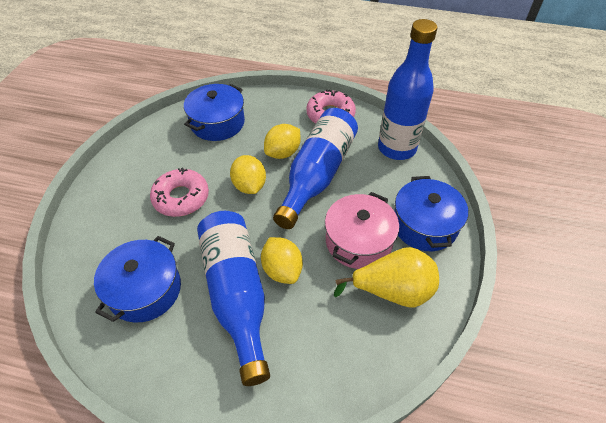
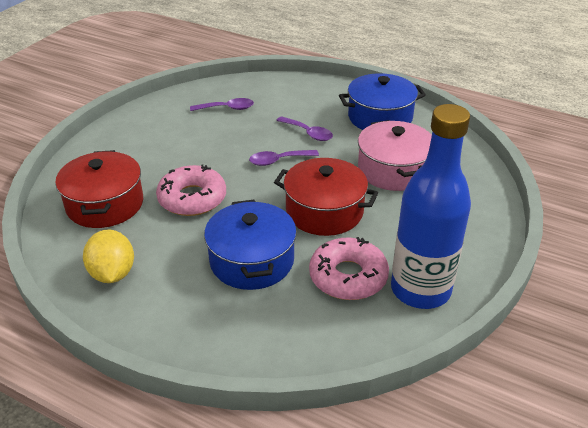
blue bottle: 3 -> 1
blue pot: 3 -> 2
purple spoon: 0 -> 3
red pot: 0 -> 2
yellow lemon: 3 -> 1
yellow pear: 1 -> 0

